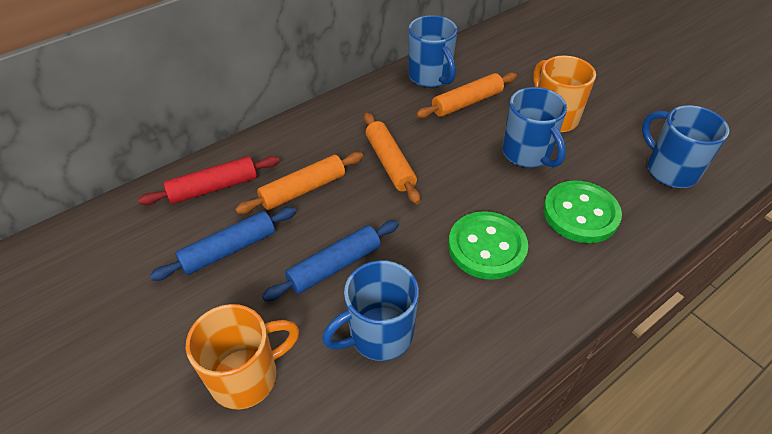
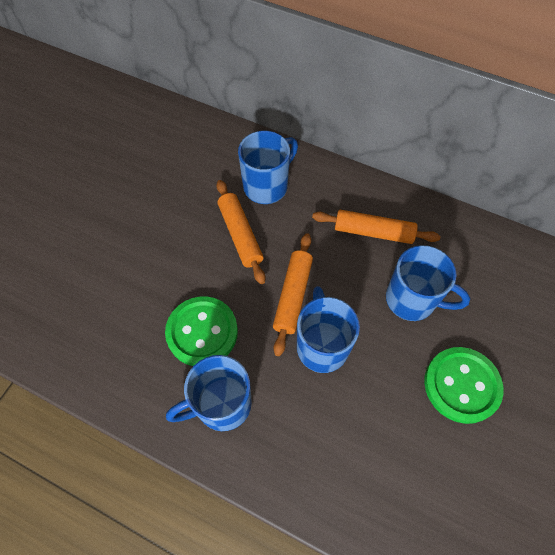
blue rolling pin: 2 -> 0
orange mug: 2 -> 0
red rolling pin: 1 -> 0

